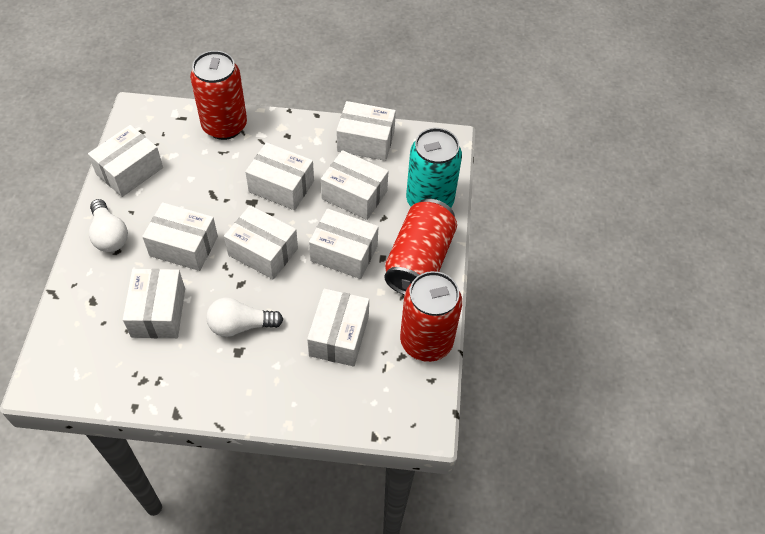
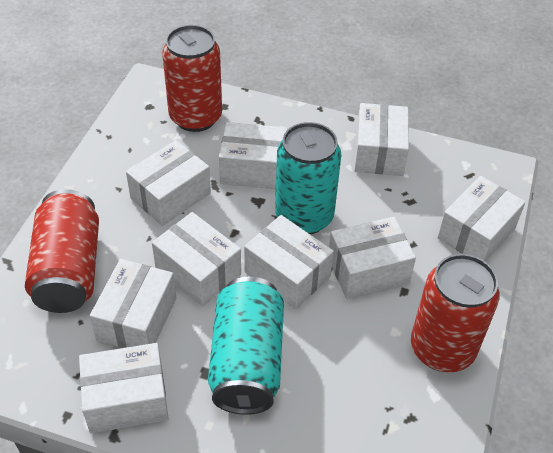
turquoise can: 1 -> 2
white light bulb: 2 -> 0

